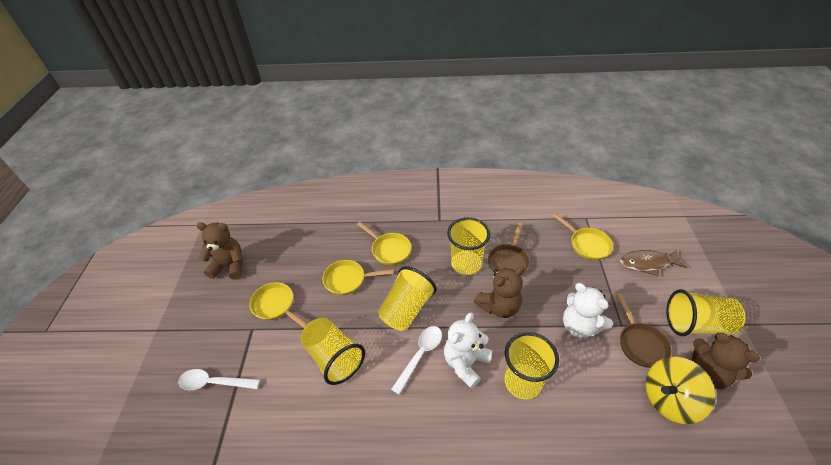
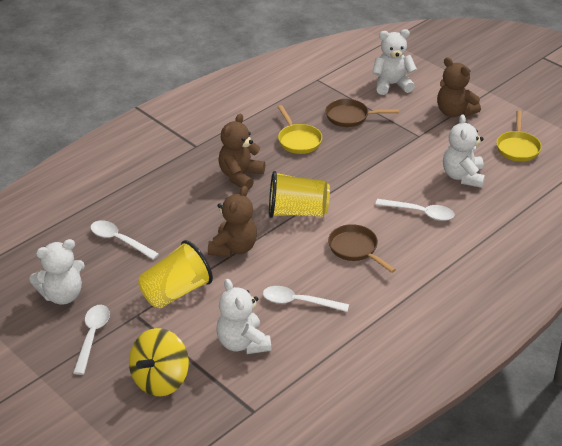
brown fish: 1 -> 0
white spoon: 2 -> 4
white teddy bear: 2 -> 4
yellow cup: 5 -> 2
yellow pan: 4 -> 2

